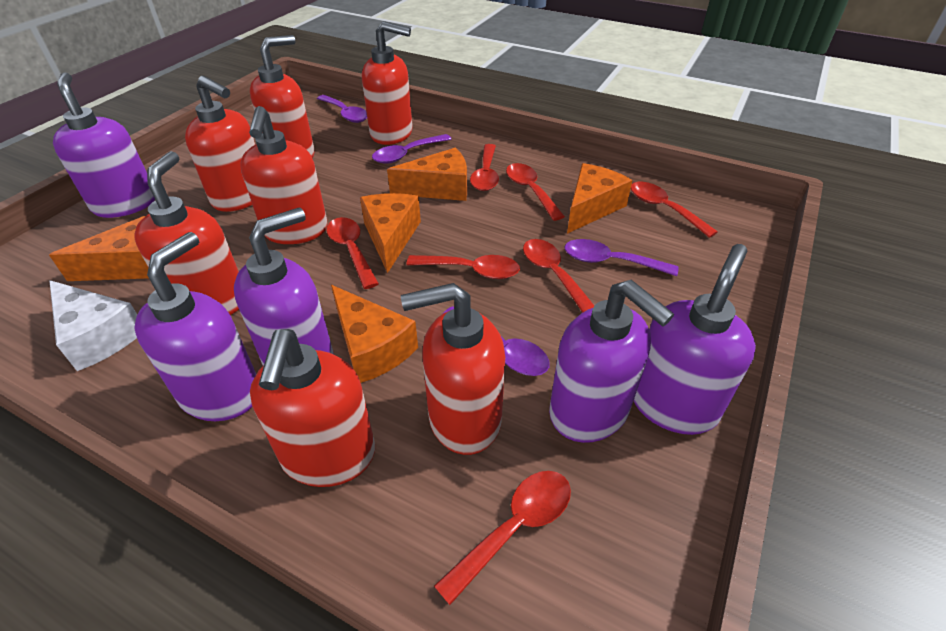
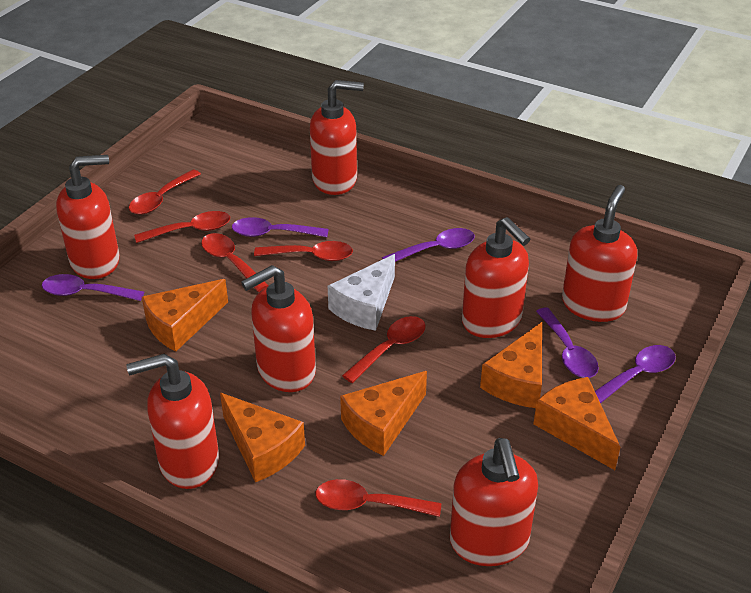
purple soap dispenser: 5 -> 0
purple spoon: 4 -> 5
red spoon: 7 -> 6

